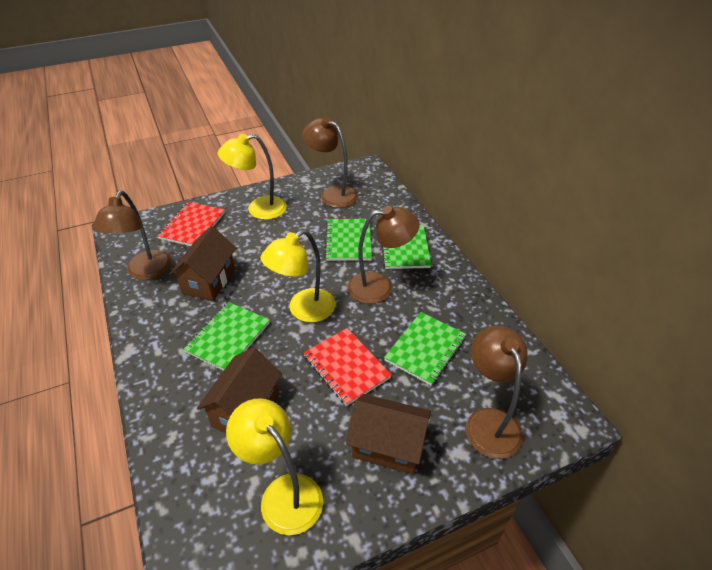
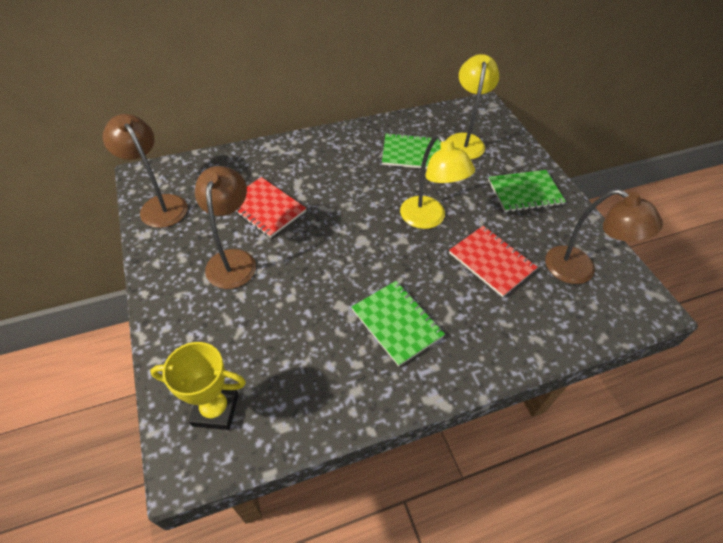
brown house: 3 -> 0
brown lamp: 4 -> 3
green notebook: 4 -> 3
yellow lamp: 3 -> 2
yellow trophy: 0 -> 1

